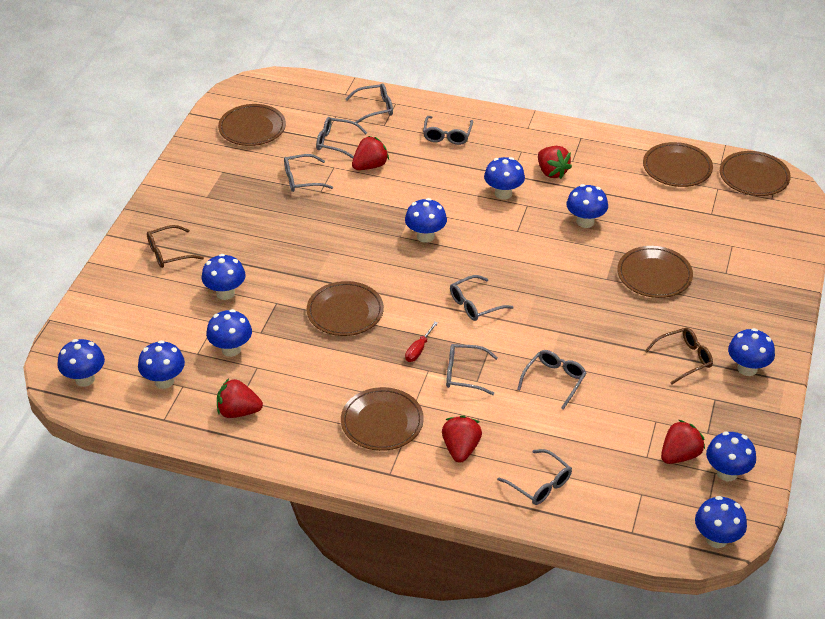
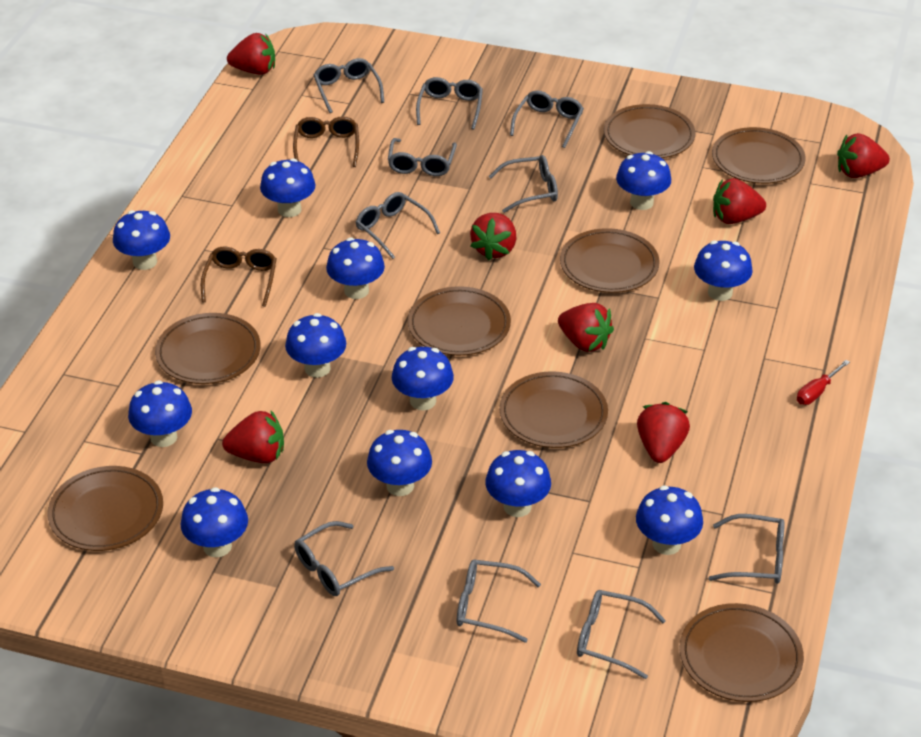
blue mushroom: 10 -> 12
brown plate: 6 -> 8
grey glasses: 8 -> 10
red strawberry: 5 -> 7

